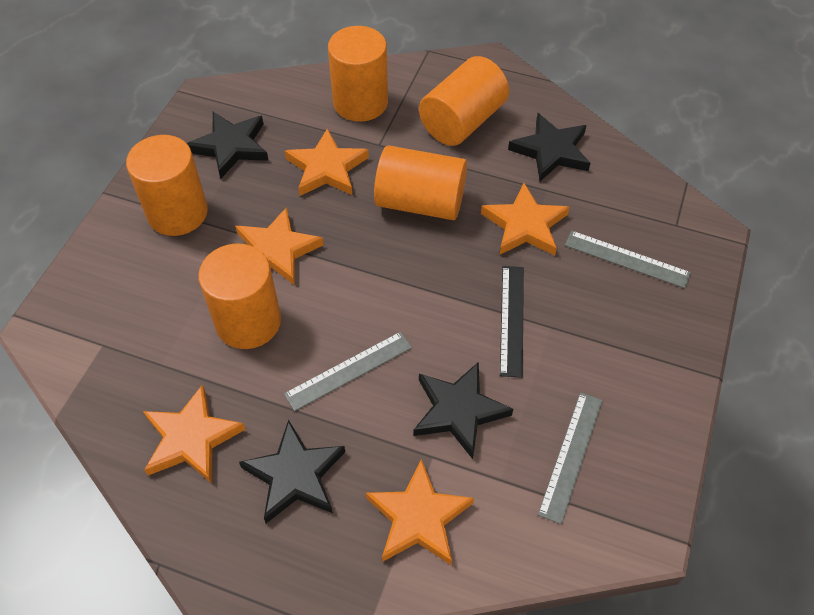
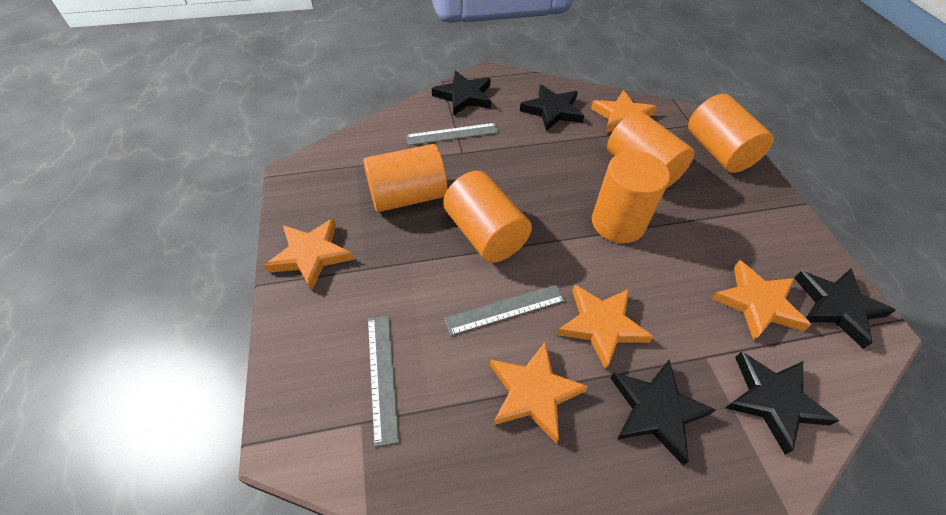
black ruler: 1 -> 0
black star: 4 -> 5

